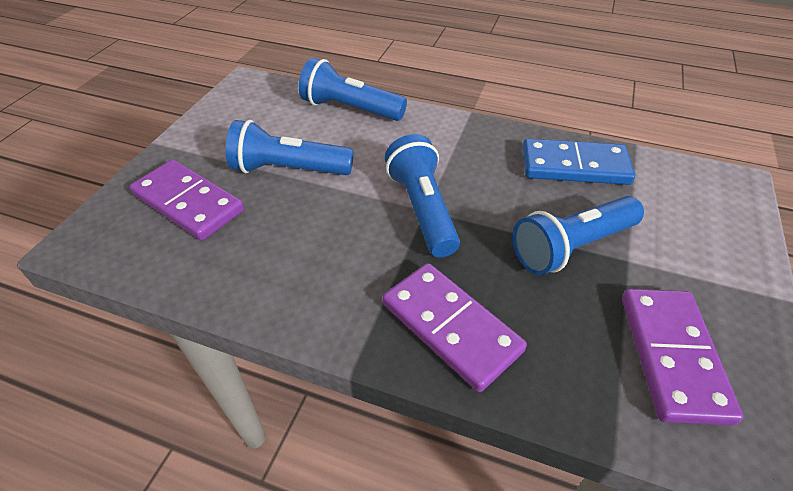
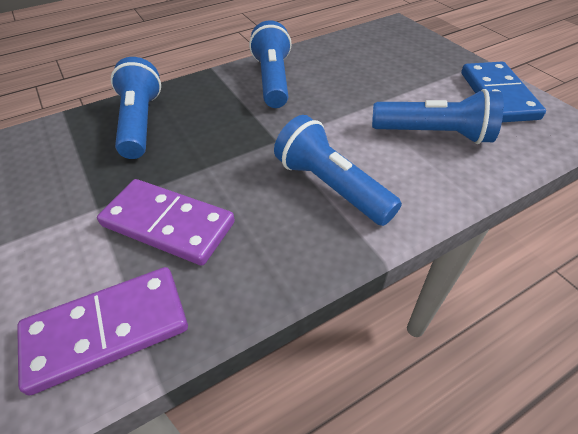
purple domino: 3 -> 2

